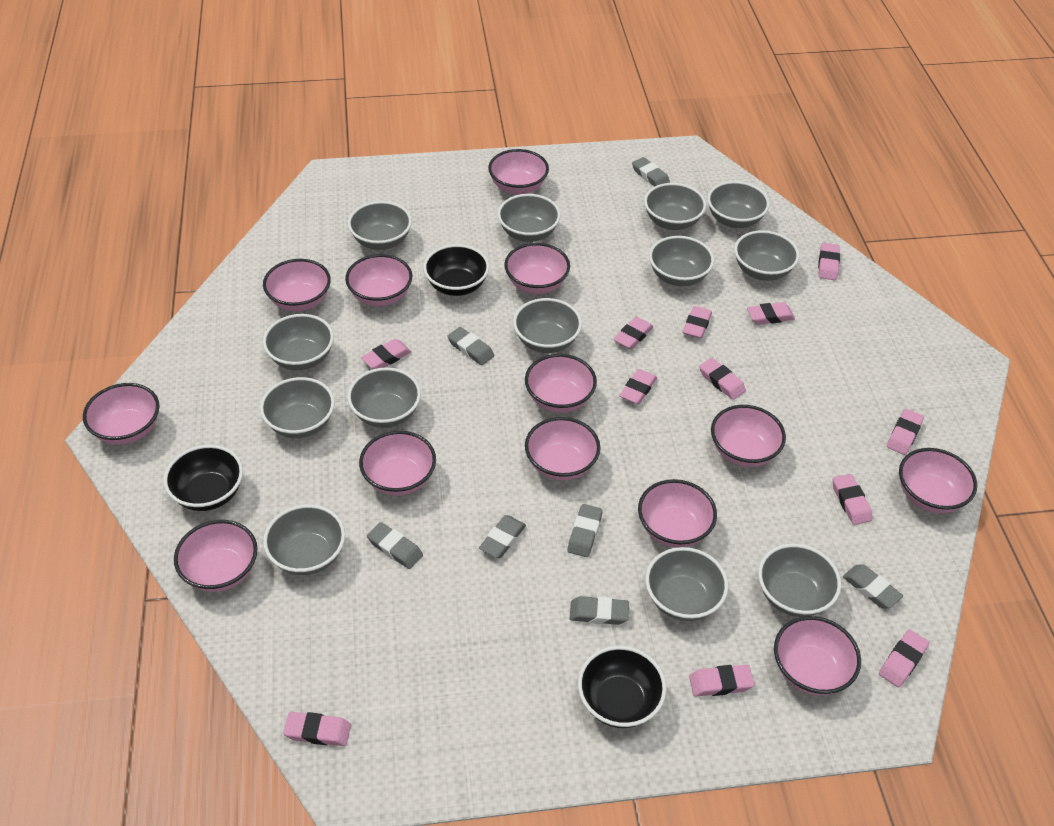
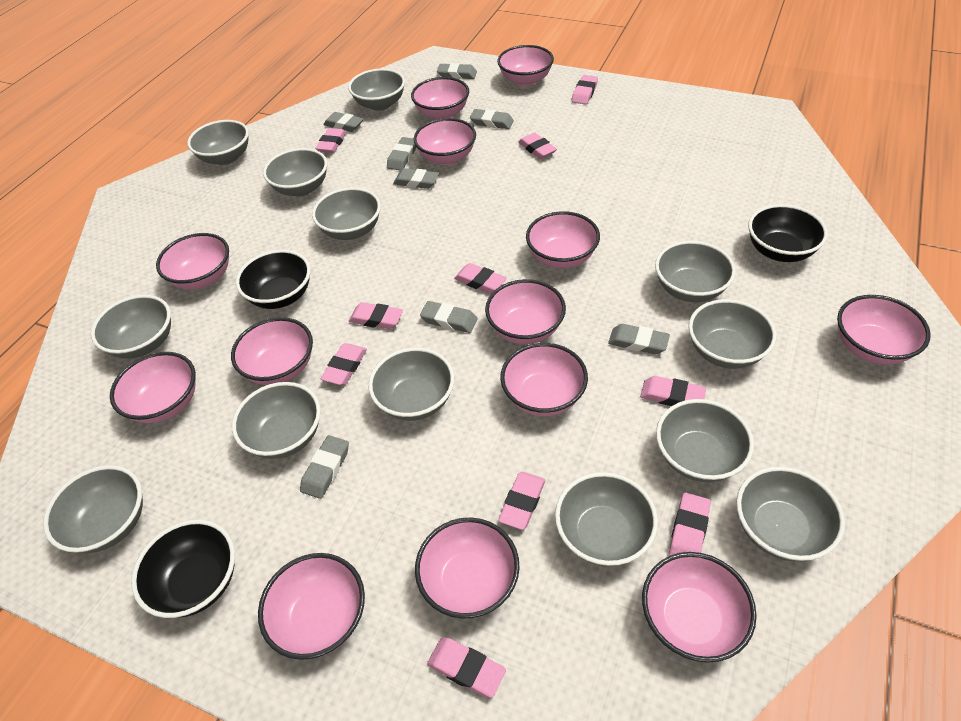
grey eraser: 7 -> 8
pink eraser: 12 -> 10

